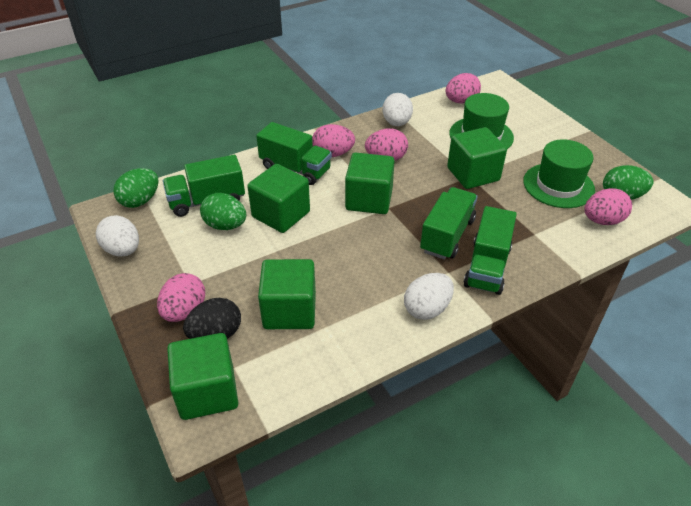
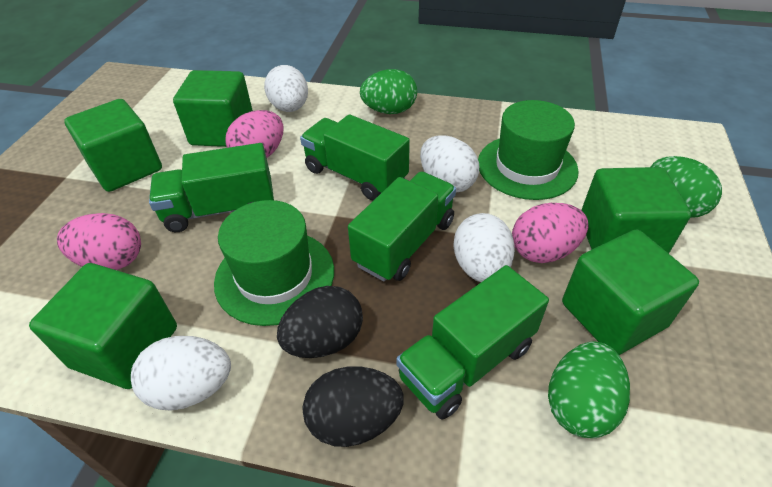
black egg: 1 -> 2
pink egg: 5 -> 3
white egg: 3 -> 4

